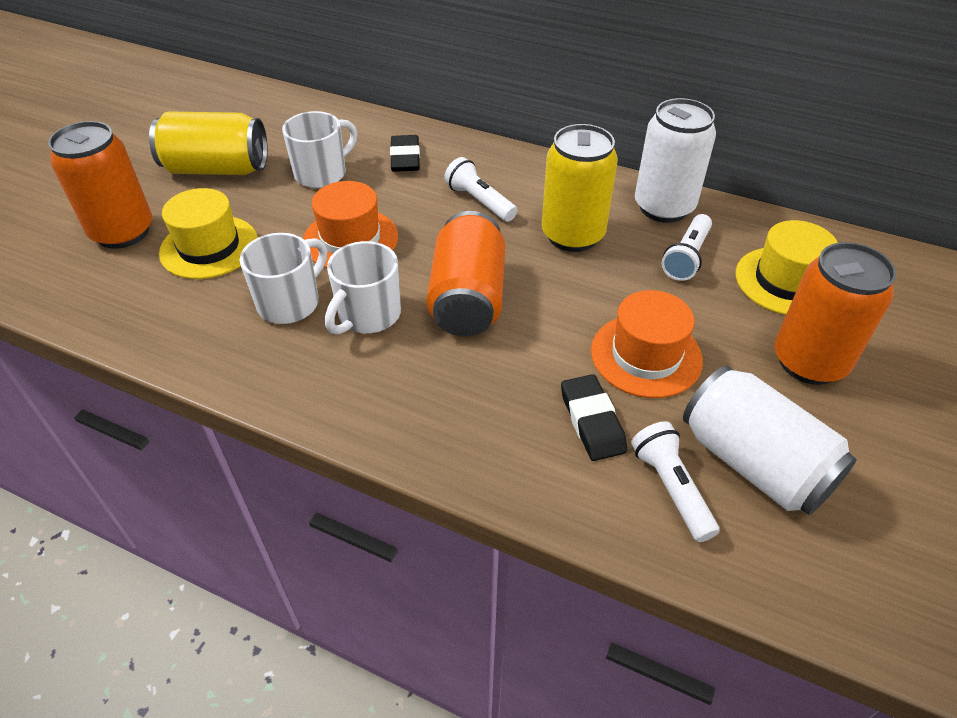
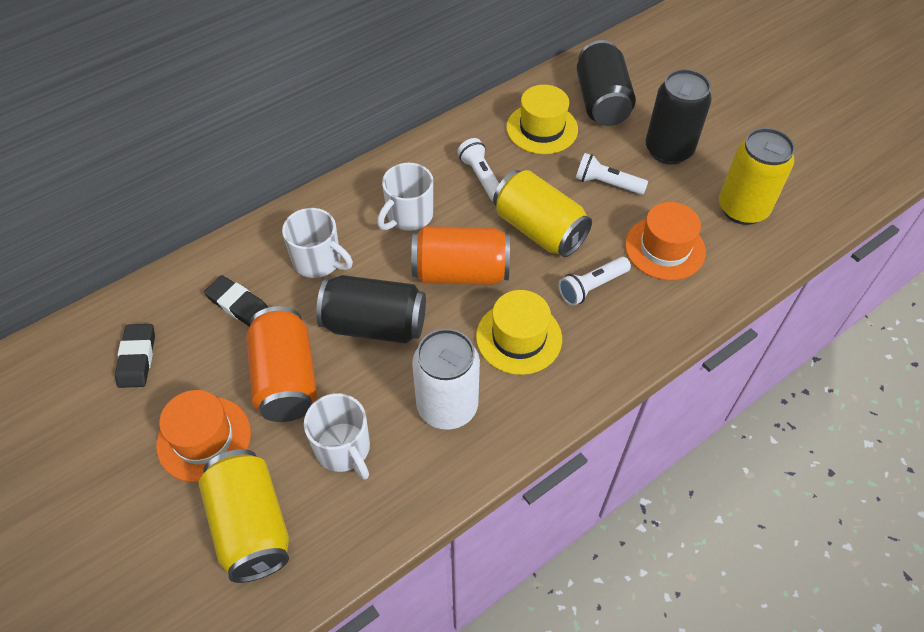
black can: 0 -> 3
orange can: 3 -> 2
white can: 2 -> 1
yellow can: 2 -> 3

